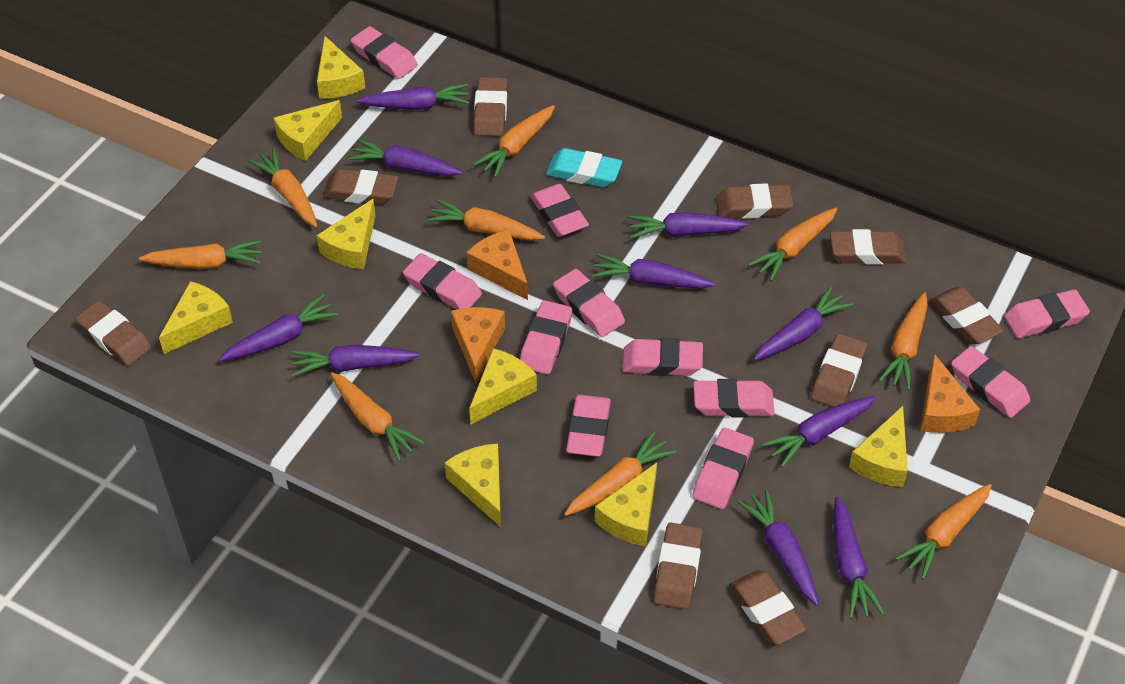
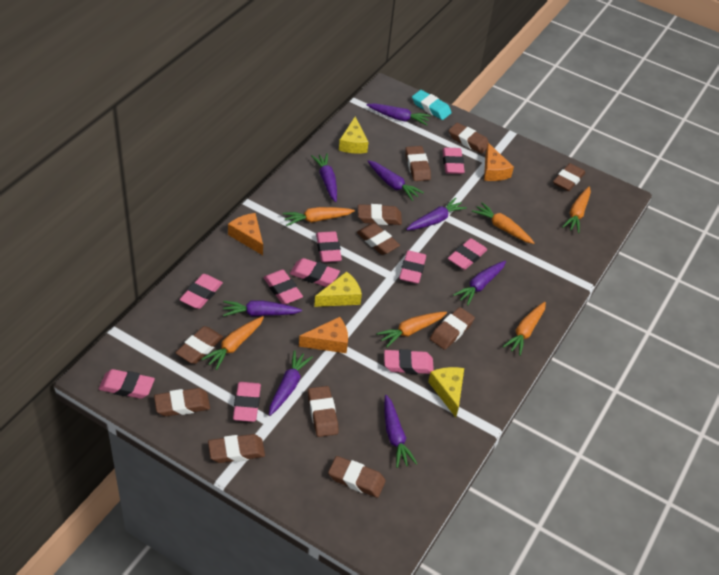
brown eraser: 9 -> 11
orange carrot: 9 -> 6
pink eraser: 11 -> 10
purple carrot: 10 -> 8
yellow cheese: 8 -> 3

